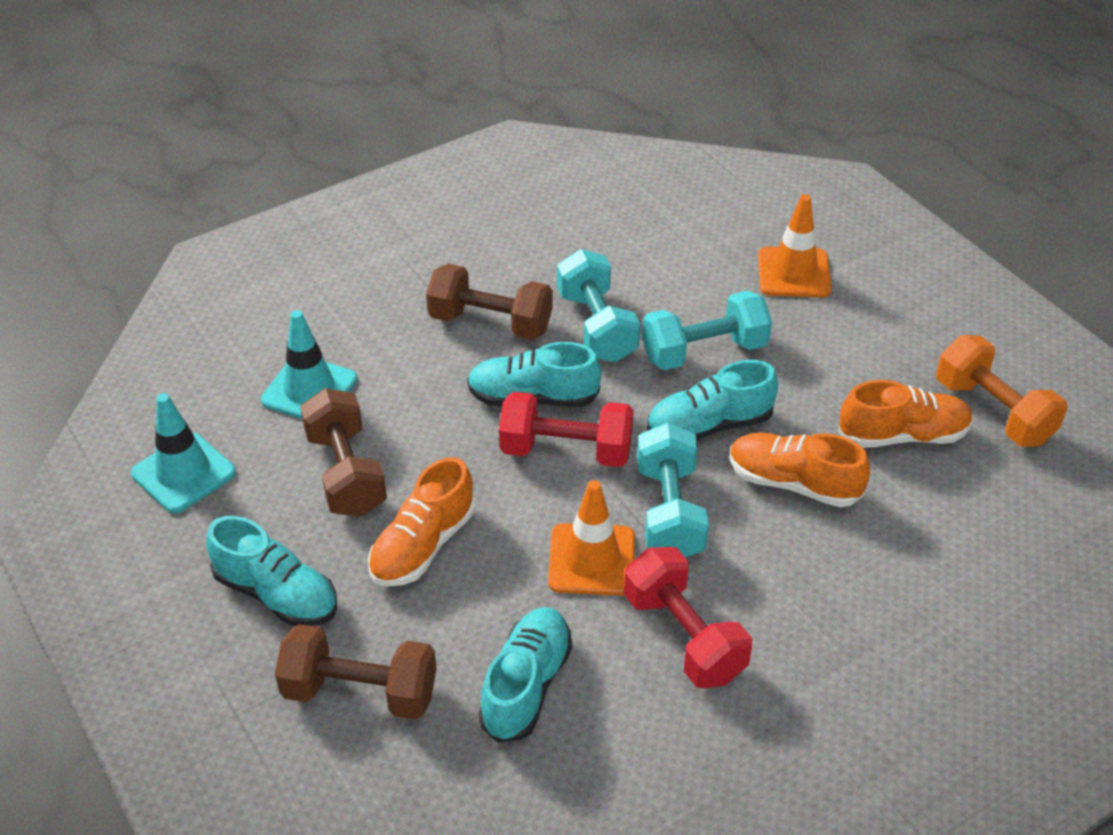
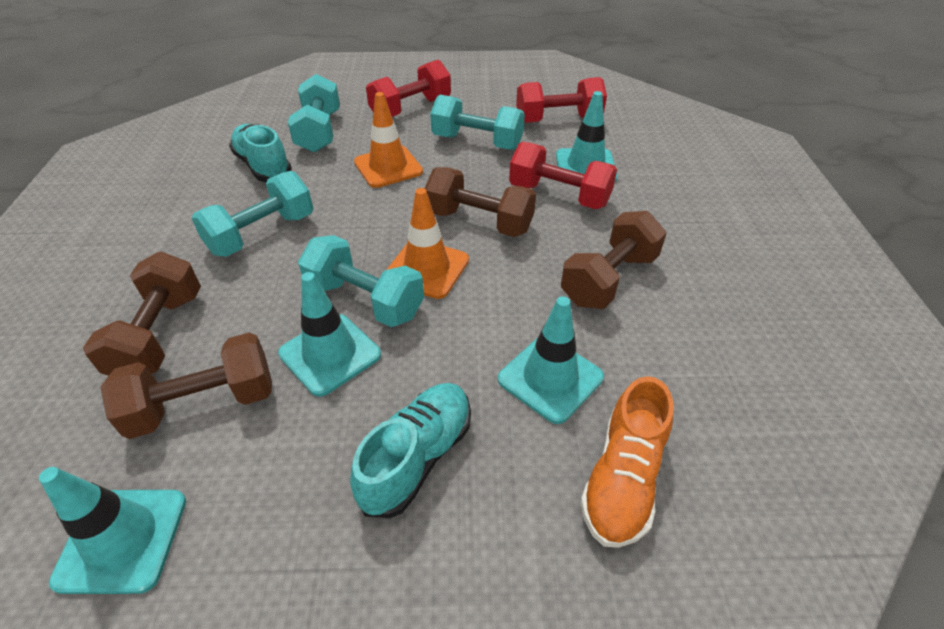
brown dumbbell: 3 -> 4
orange dumbbell: 1 -> 0
orange shoe: 3 -> 1
red dumbbell: 2 -> 3
turquoise dumbbell: 3 -> 4
turquoise shoe: 4 -> 2
turquoise traffic cone: 2 -> 4

